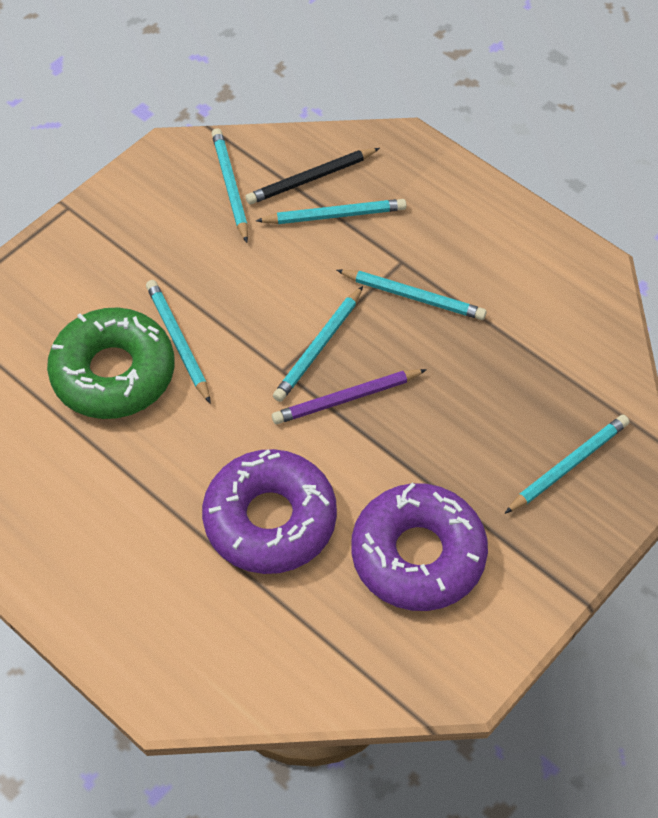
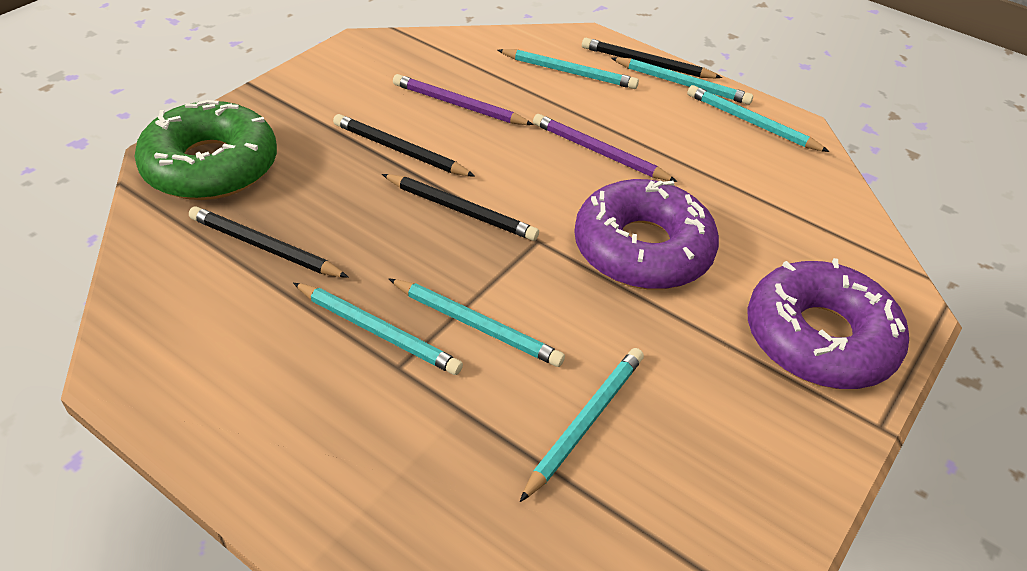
black pencil: 1 -> 4
purple pencil: 1 -> 2

